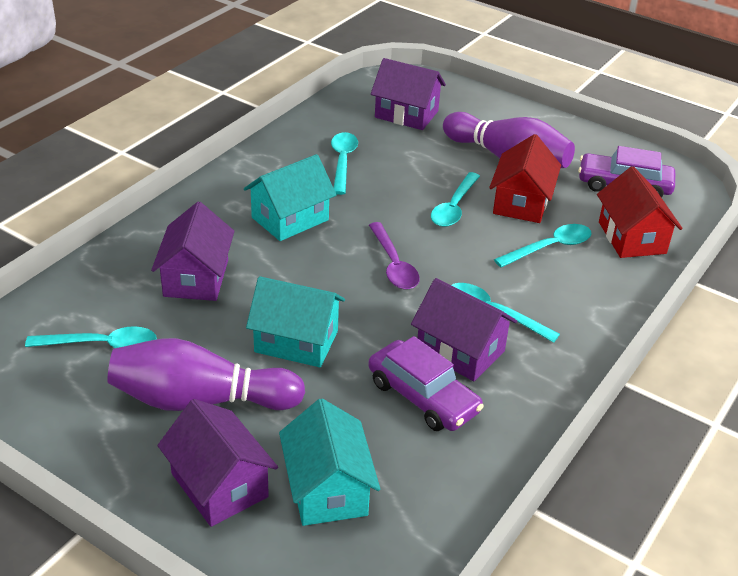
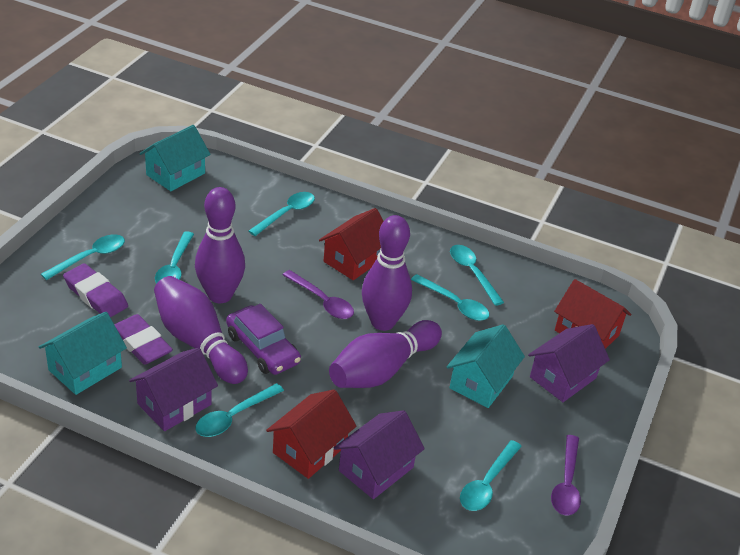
purple bowling pin: 2 -> 4
purple car: 2 -> 1
purple eraser: 0 -> 2
purple house: 4 -> 3
purple spoon: 1 -> 2
red house: 2 -> 3
turquoise spoon: 5 -> 7

